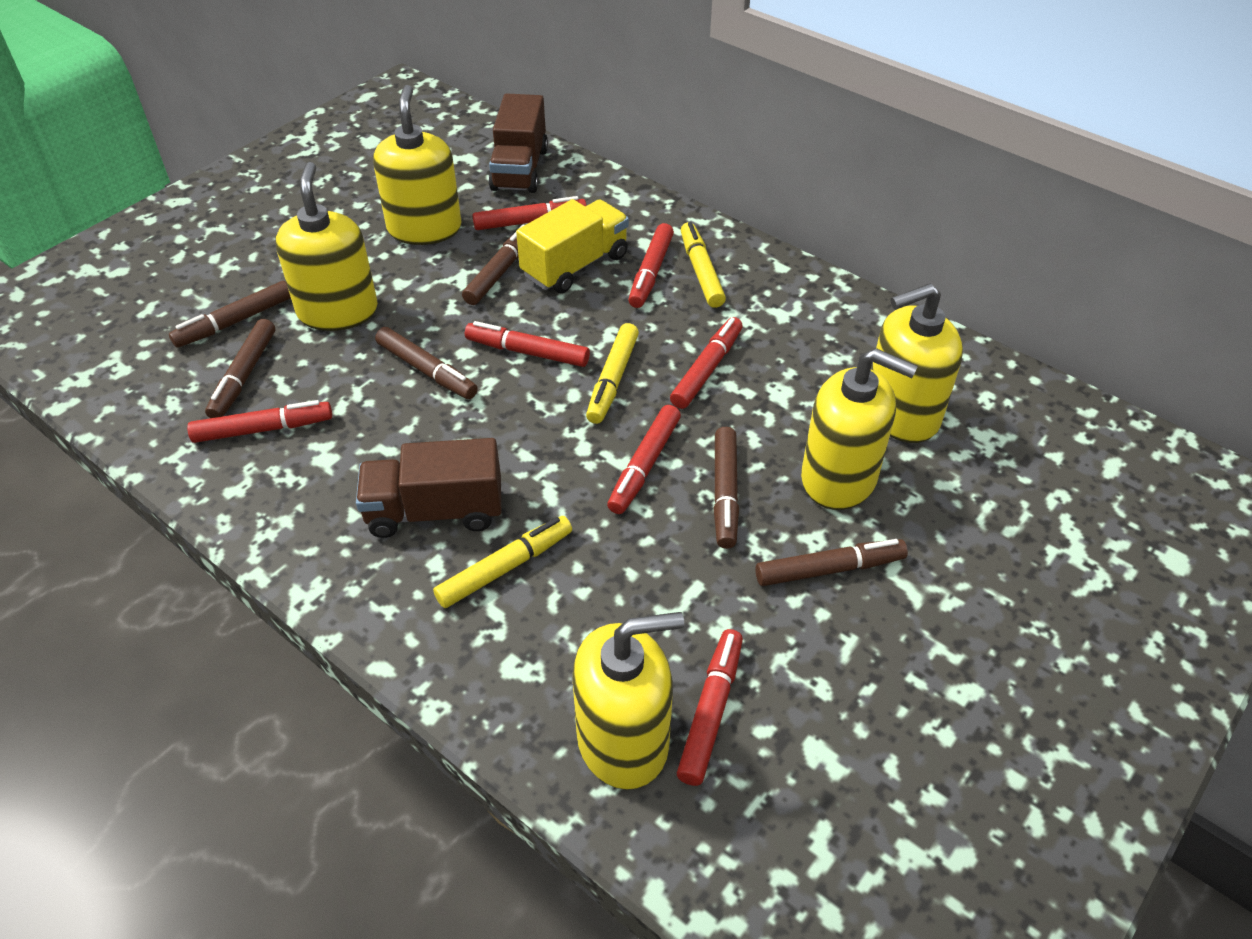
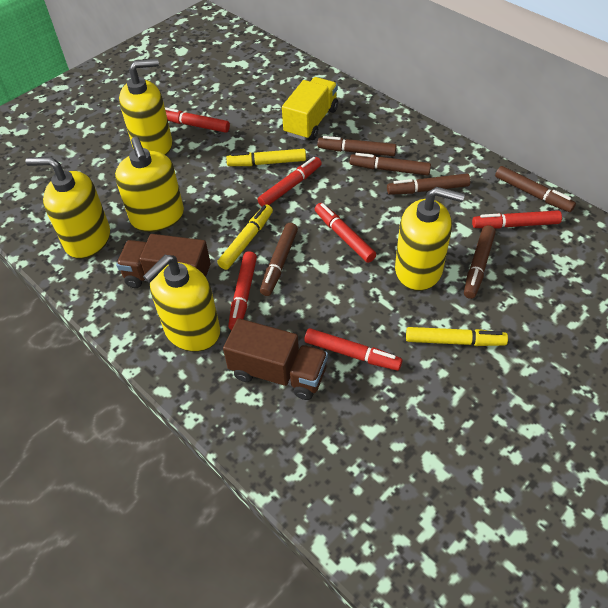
red marker: 7 -> 6

